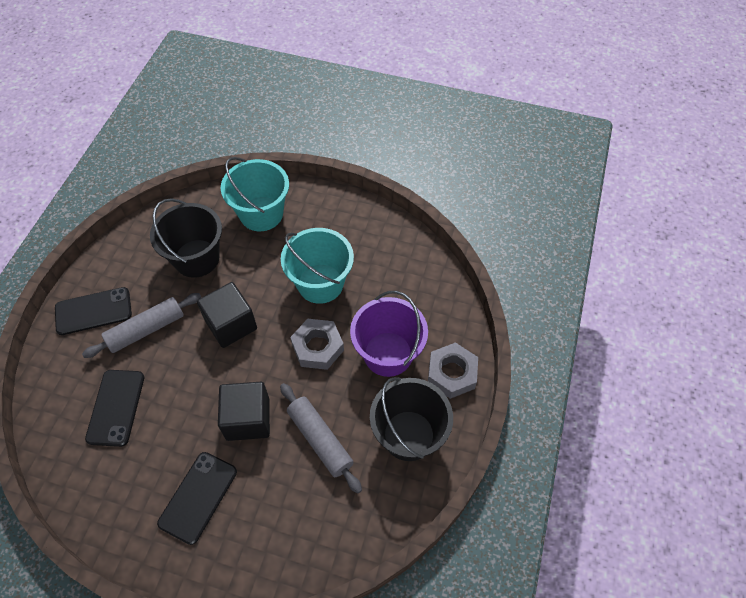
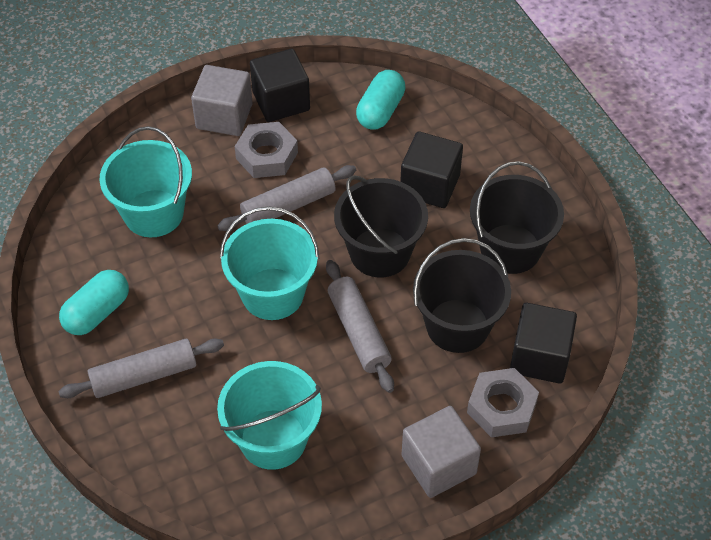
black bucket: 2 -> 3
black cube: 2 -> 3
black phone: 3 -> 0
grey cube: 0 -> 2
grey rolling pin: 2 -> 3
purple bucket: 1 -> 0
turquoise bucket: 2 -> 3
turquoise capsule: 0 -> 2

